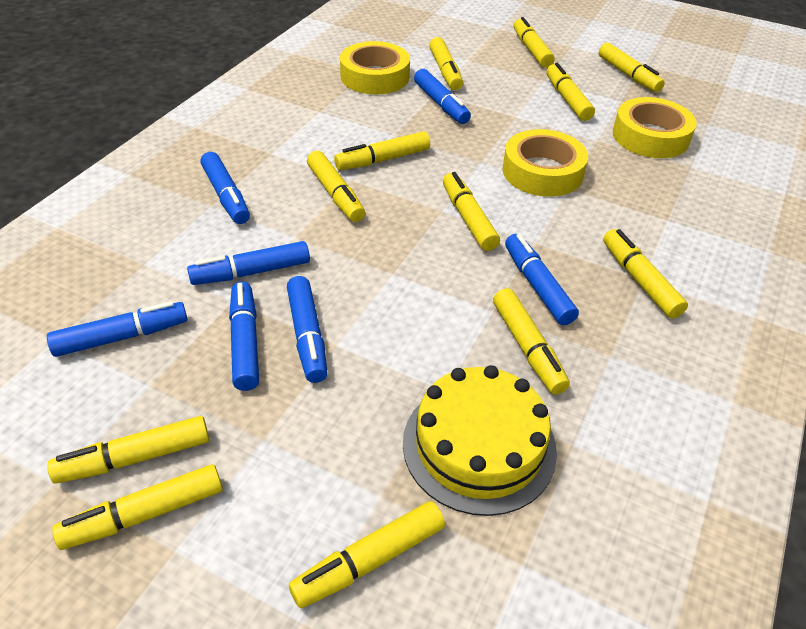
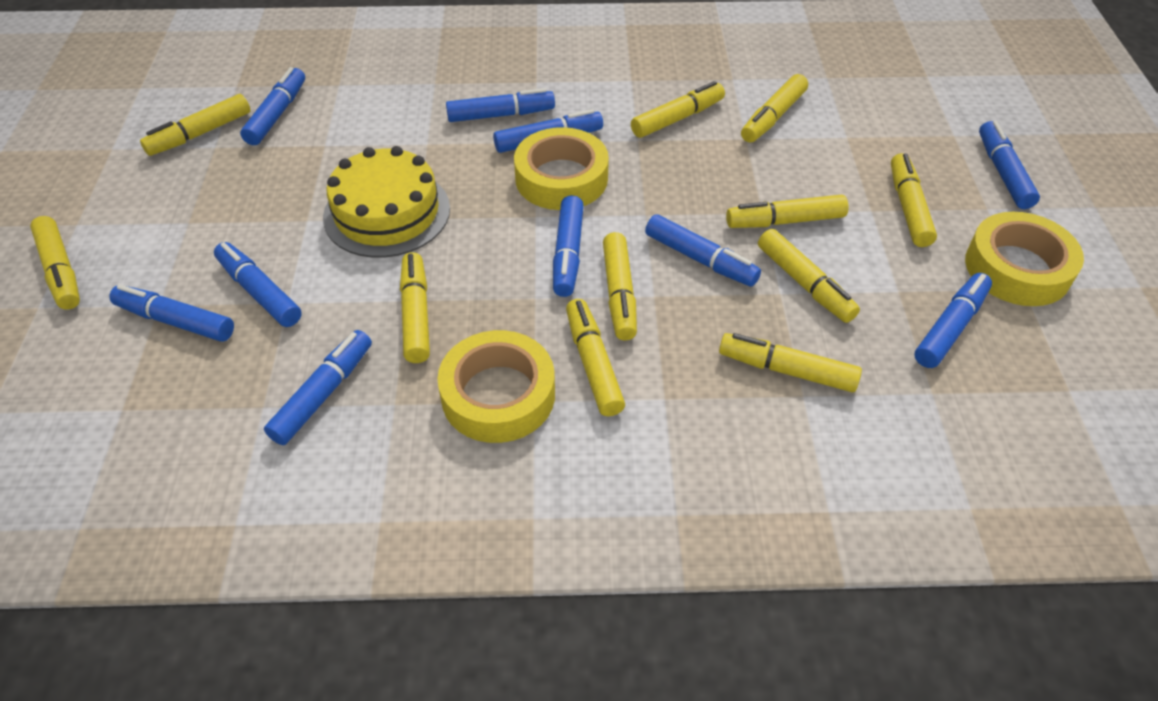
blue marker: 7 -> 10
yellow marker: 12 -> 11

